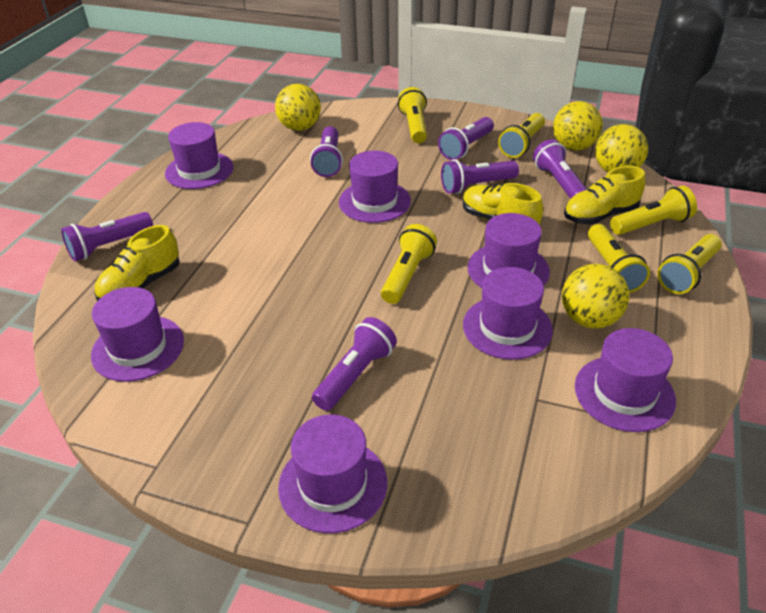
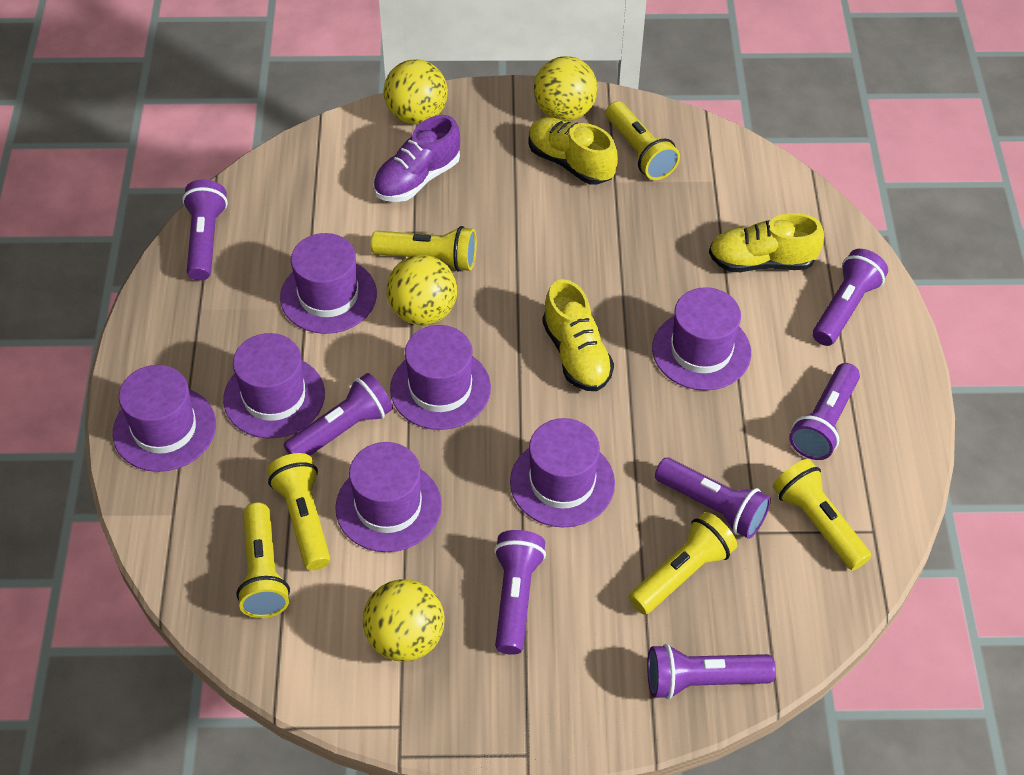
purple flashlight: 6 -> 7
purple shoe: 0 -> 1

